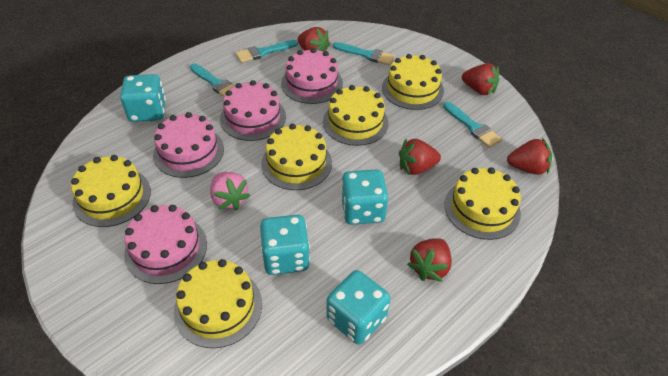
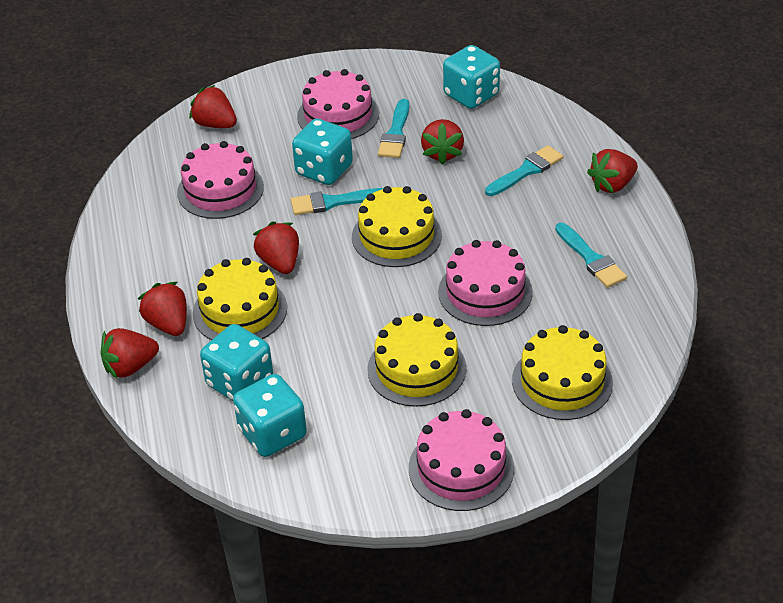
pink strawberry: 1 -> 0
red strawberry: 5 -> 6
yellow cake: 6 -> 4

